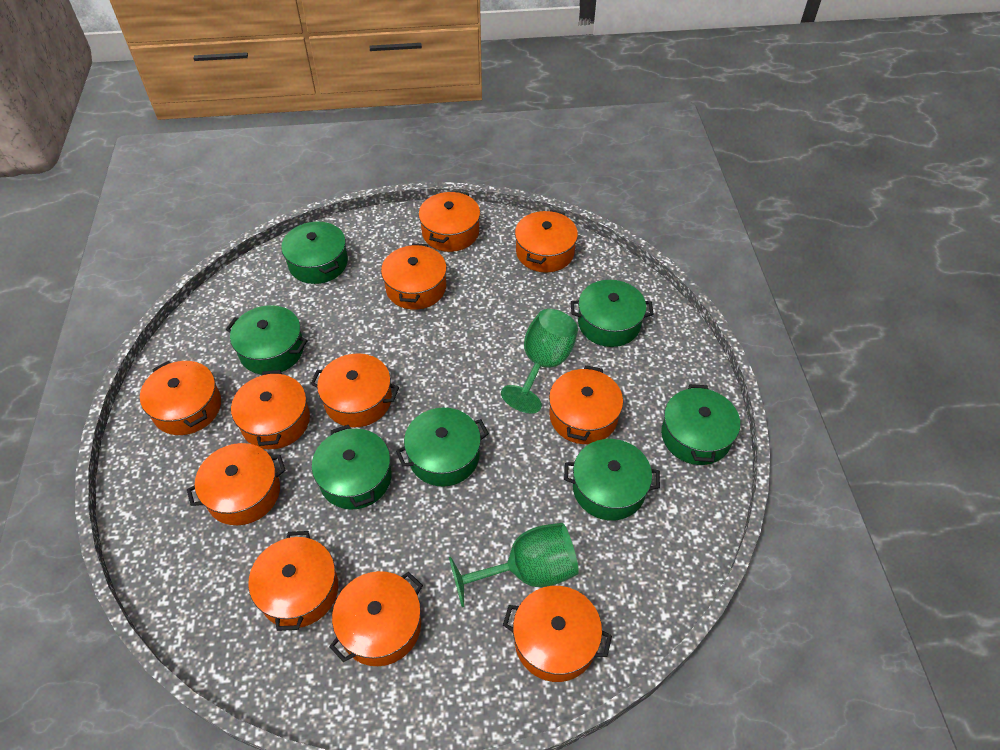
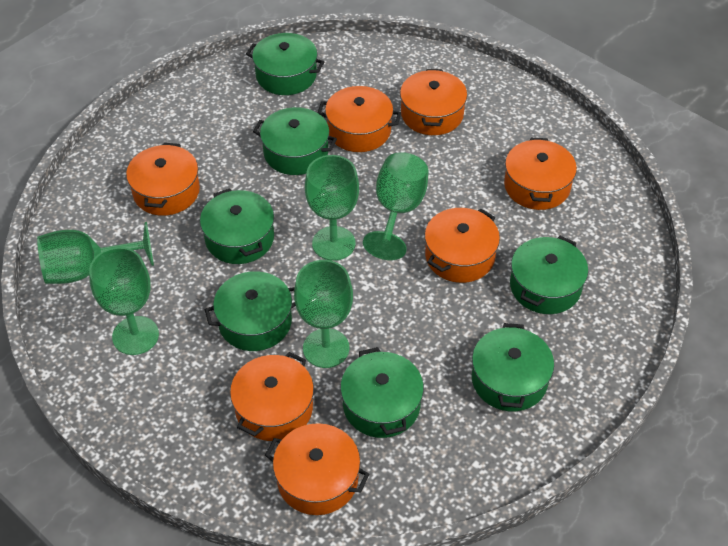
green goblet: 2 -> 5
orange pot: 11 -> 7

